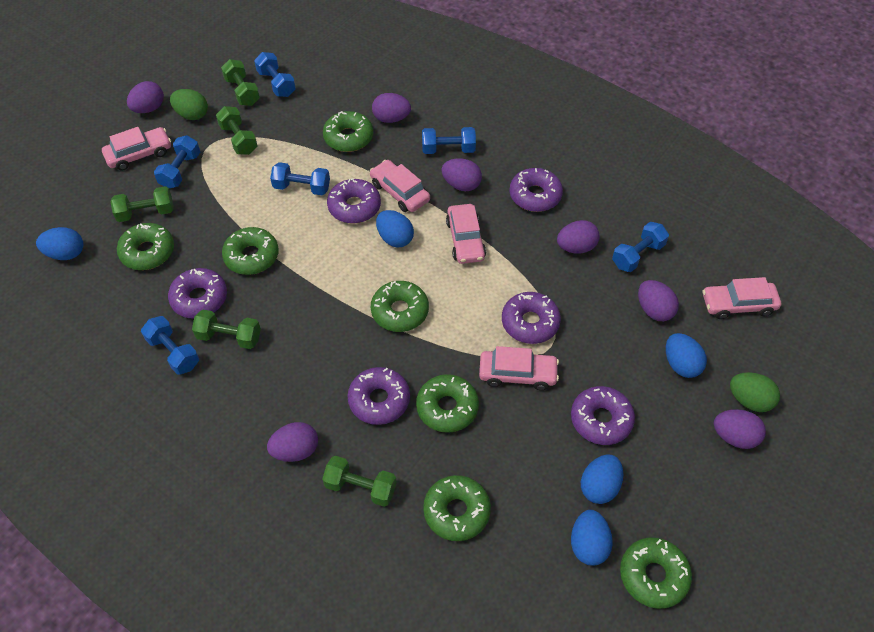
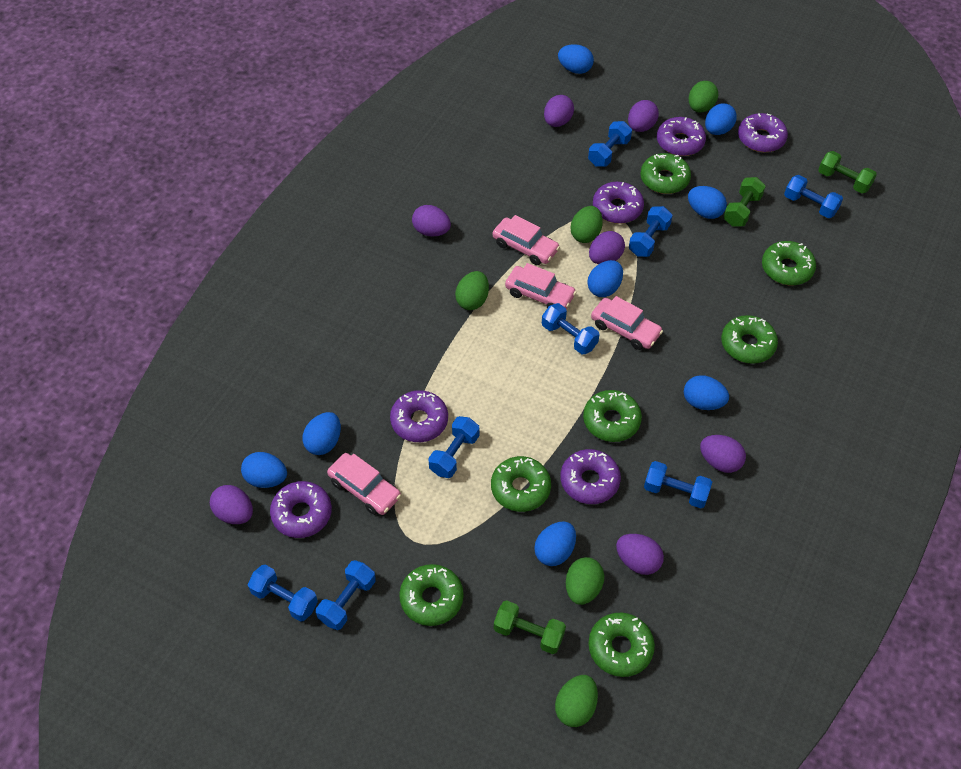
blue dumbbell: 6 -> 8
blue egg: 5 -> 8
green dumbbell: 5 -> 3
green egg: 2 -> 5
pink car: 5 -> 4

